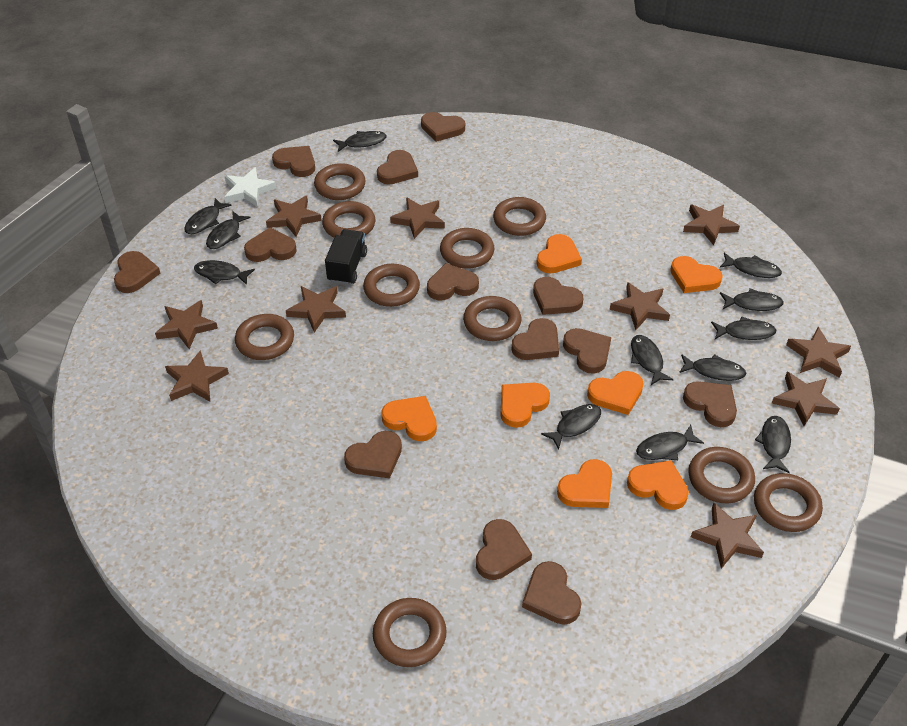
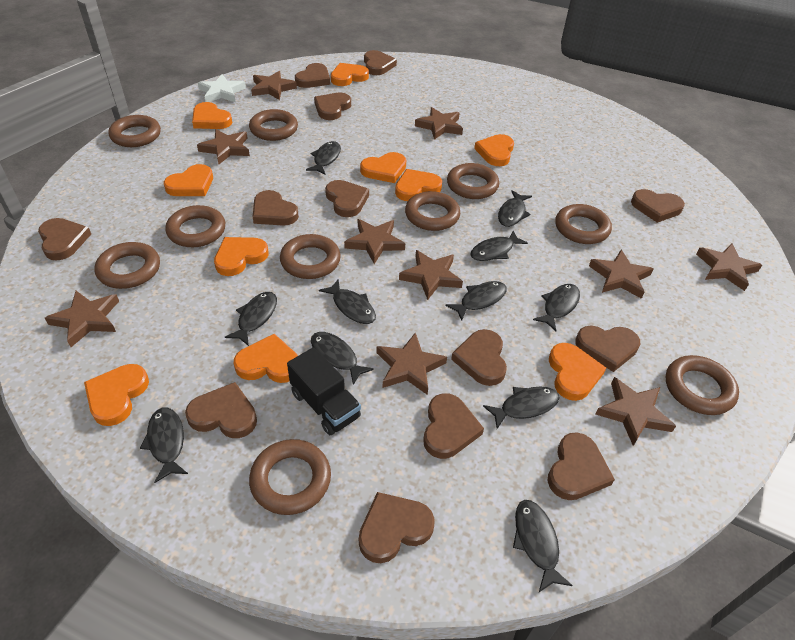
black fish: 12 -> 11
orange heart: 7 -> 10

